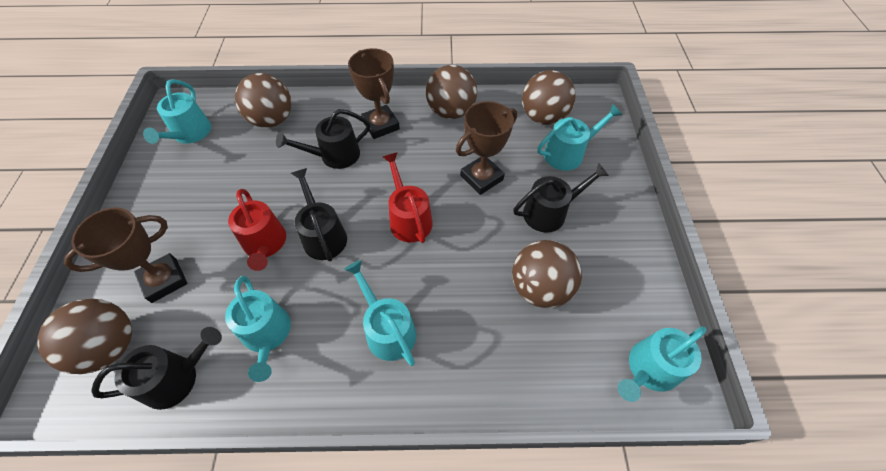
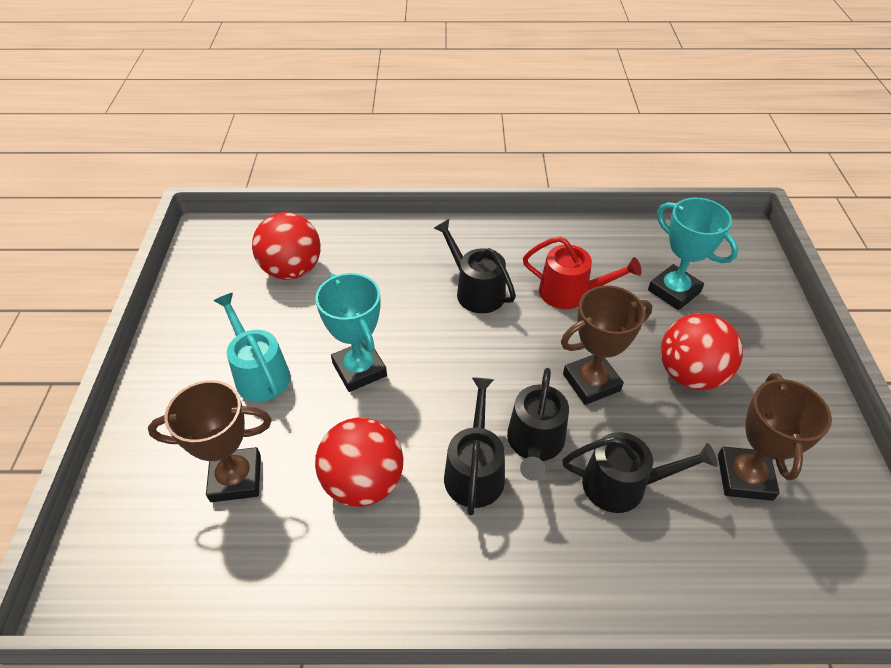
brown ball: 5 -> 0
red ball: 0 -> 3
red watering can: 2 -> 1
turquoise trophy: 0 -> 2
turquoise watering can: 5 -> 1

